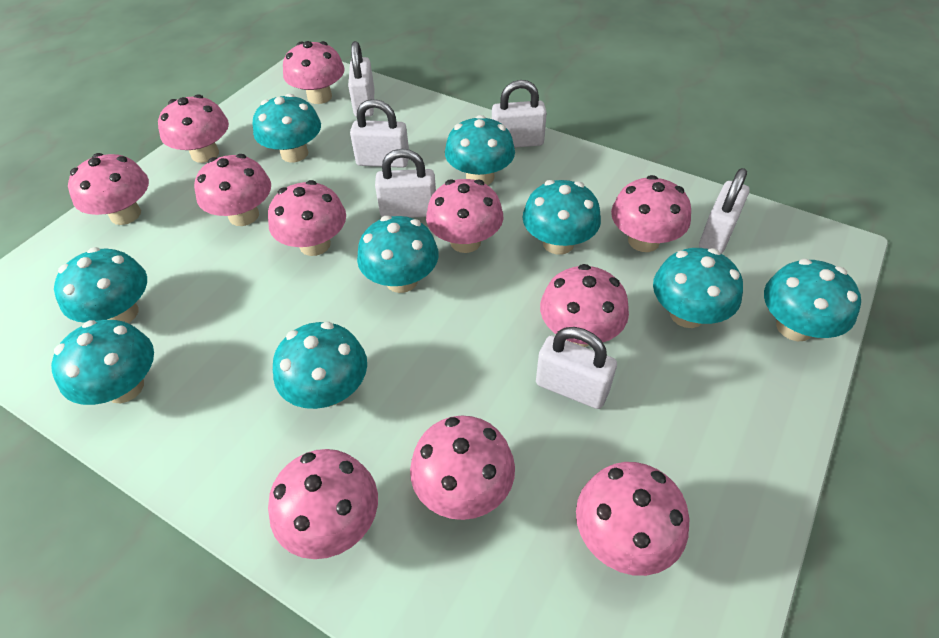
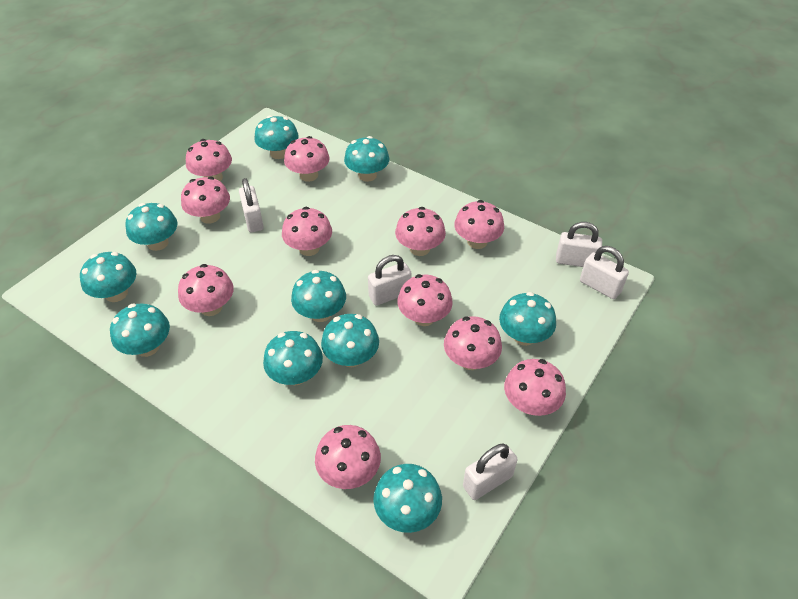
turquoise mushroom: 9 -> 10
white padlock: 6 -> 5

